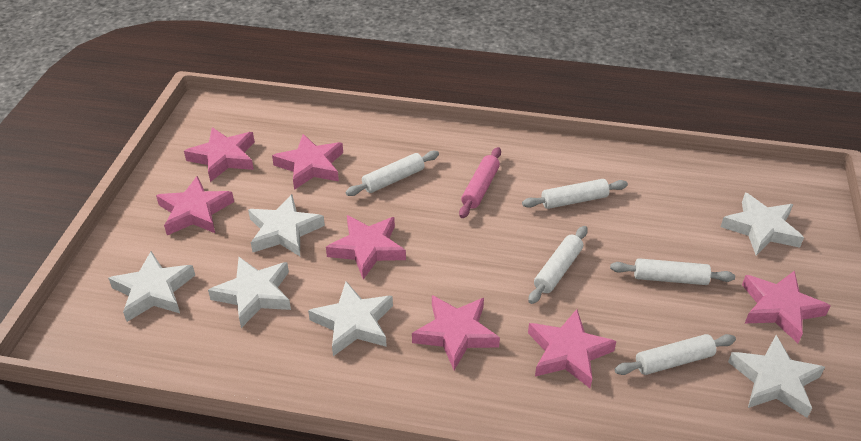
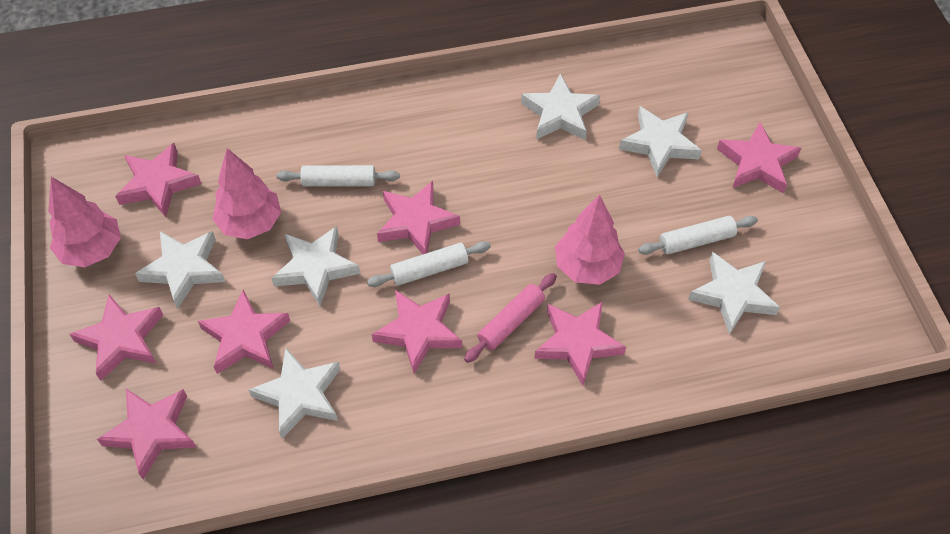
pink star: 7 -> 8
pink tree: 0 -> 3
white rolling pin: 5 -> 3

